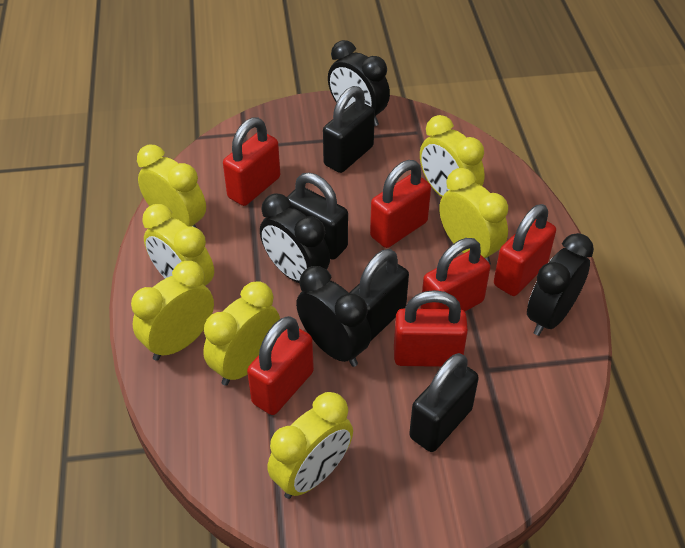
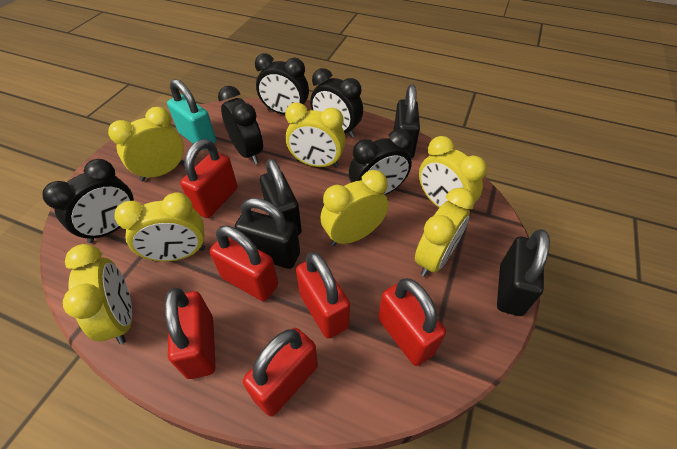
black clock: 4 -> 5
turquoise padlock: 0 -> 1

